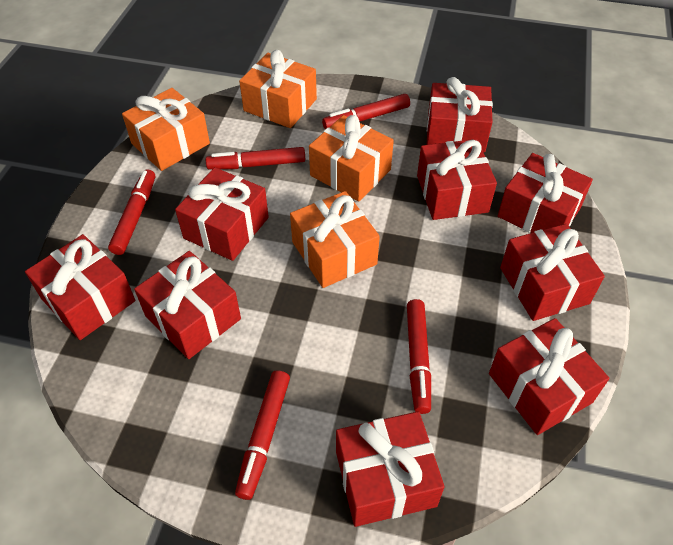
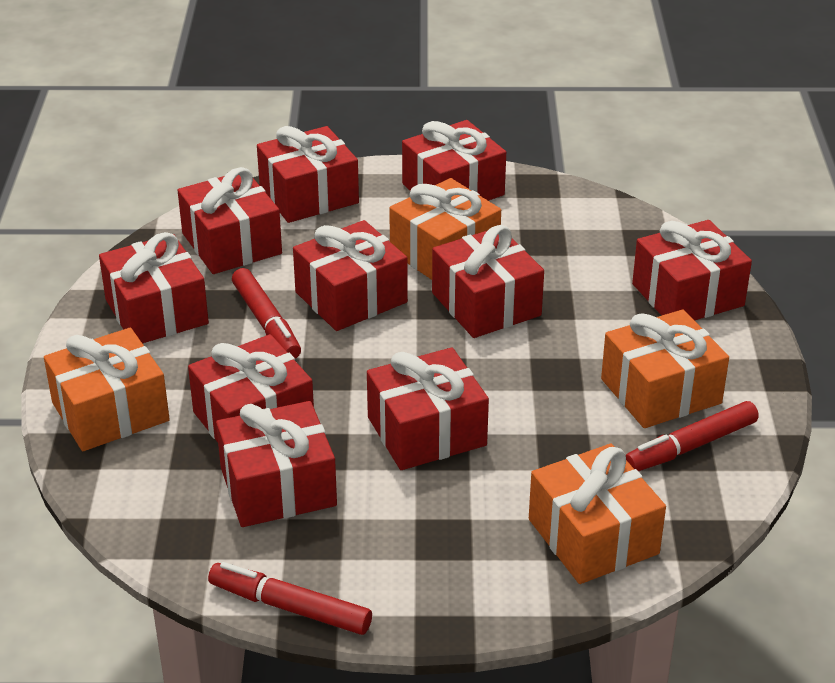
red gift: 9 -> 10
red marker: 5 -> 3

